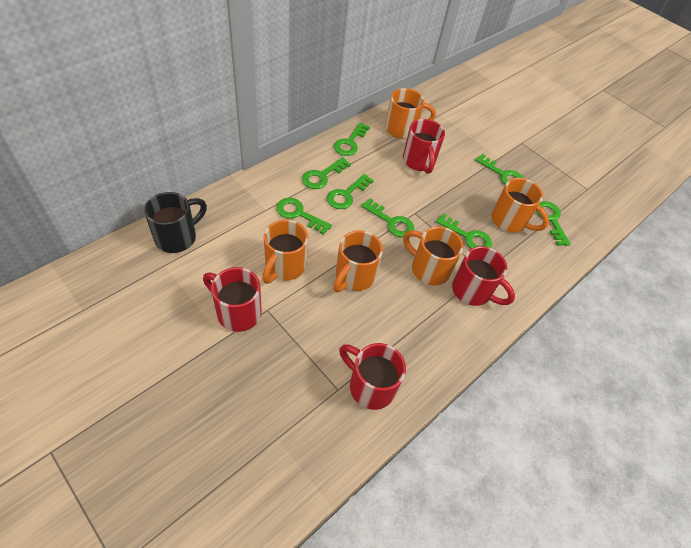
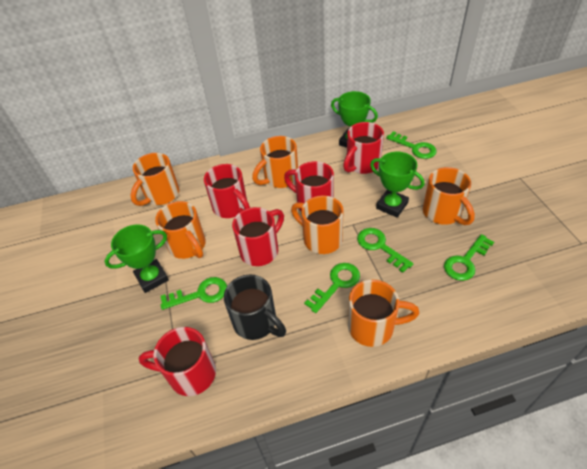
green key: 8 -> 5
green trophy: 0 -> 3
orange mug: 5 -> 6
red mug: 4 -> 5

